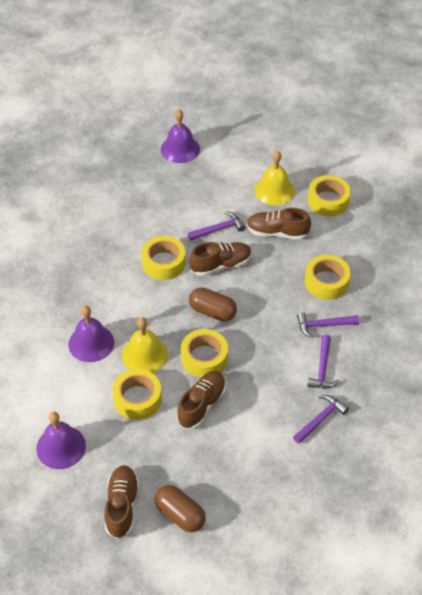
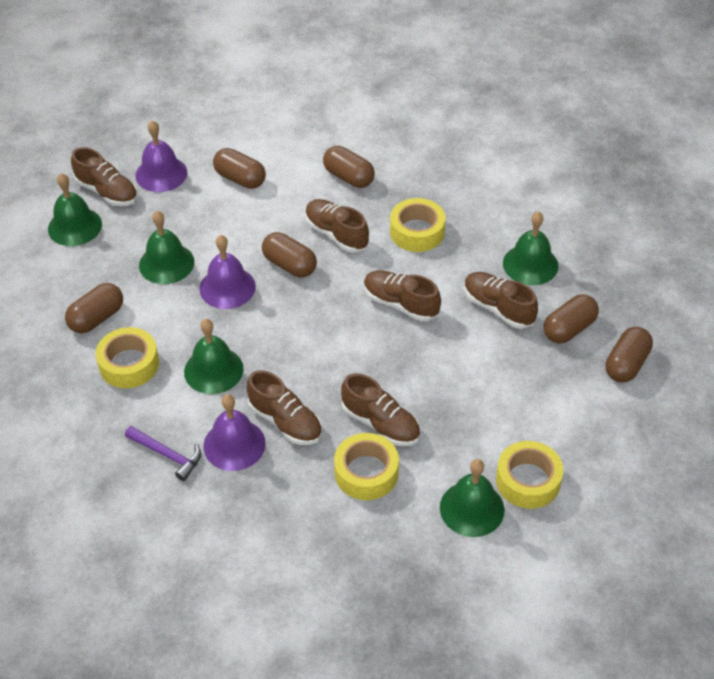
brown capsule: 2 -> 6
brown shoe: 4 -> 6
green bell: 0 -> 5
purple hammer: 4 -> 1
yellow bell: 2 -> 0
yellow tape: 5 -> 4

